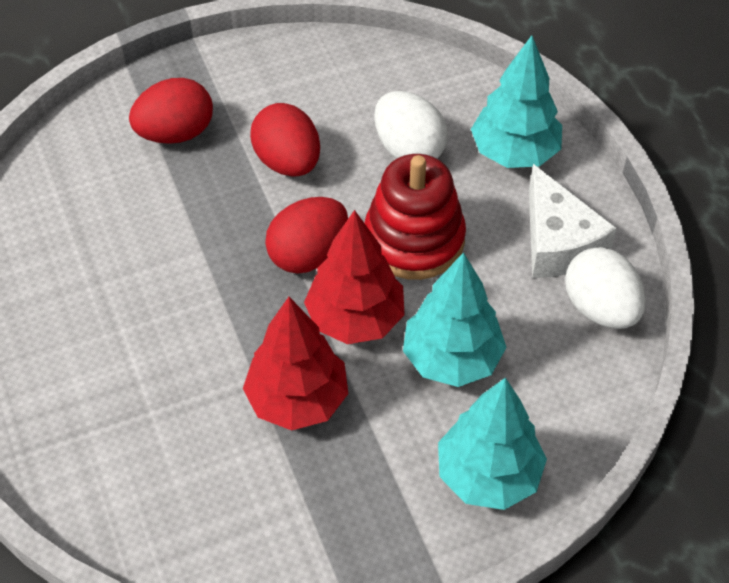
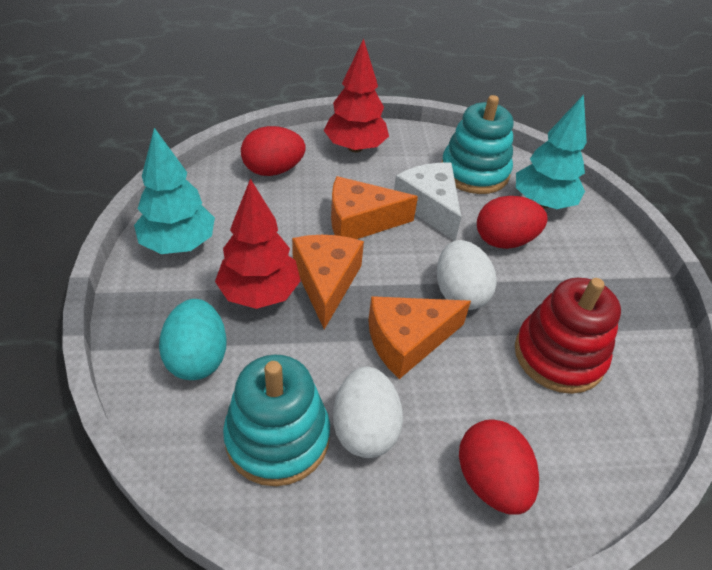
orange cheese: 0 -> 3
turquoise egg: 0 -> 1
turquoise stacking toy: 0 -> 2
turquoise tree: 3 -> 2

